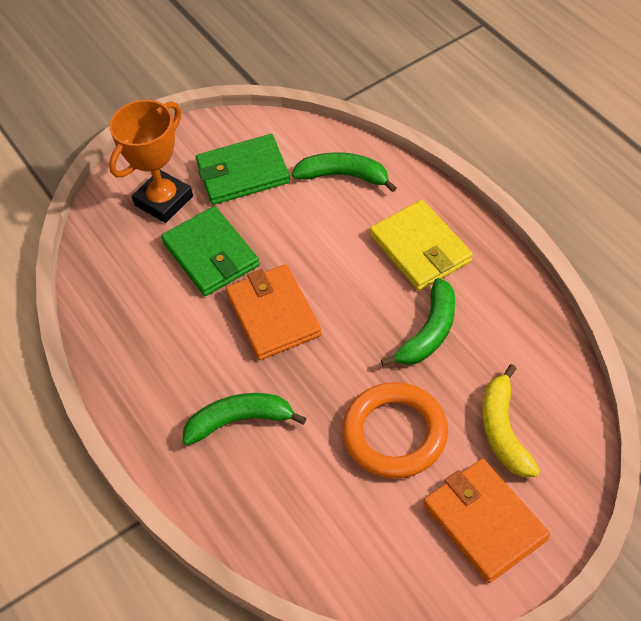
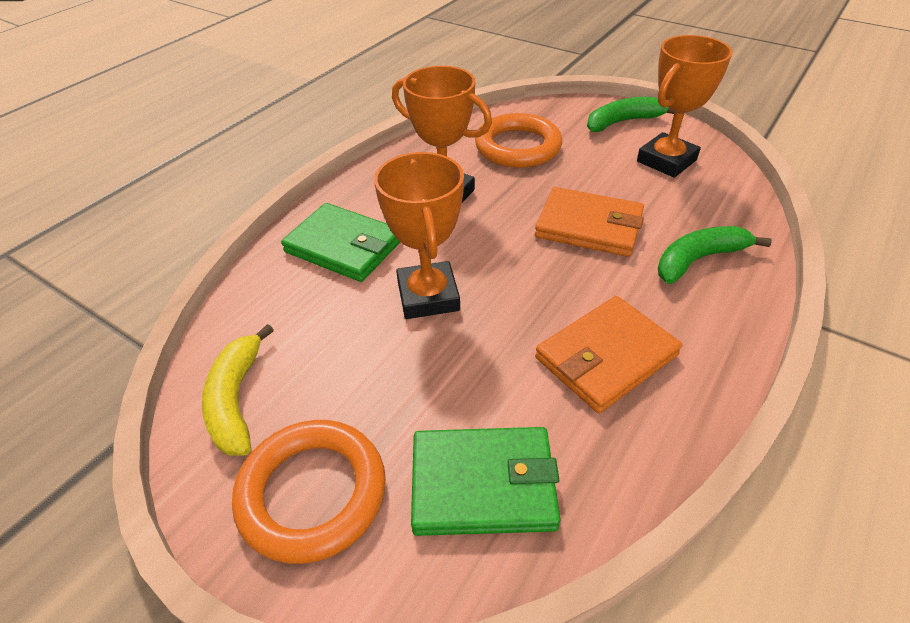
green banana: 3 -> 2
orange ring: 1 -> 2
orange trophy: 1 -> 3
yellow wallet: 1 -> 0

